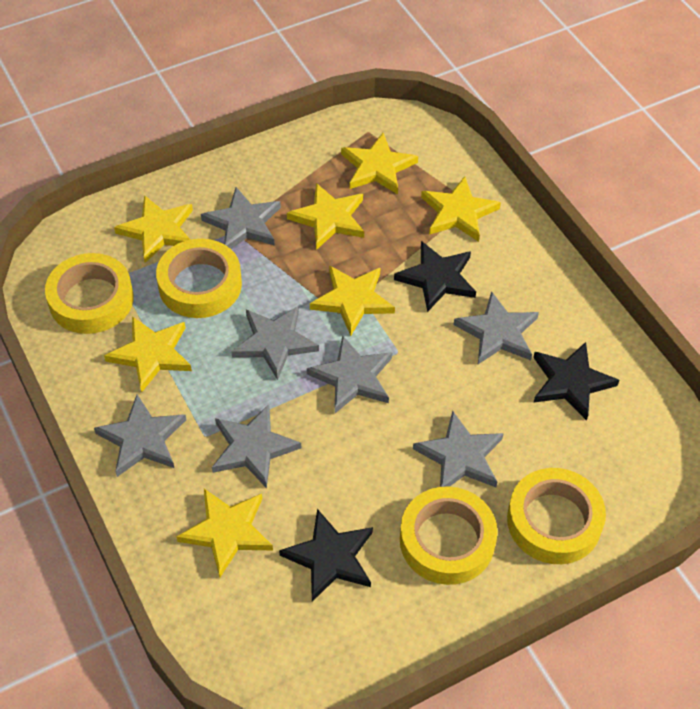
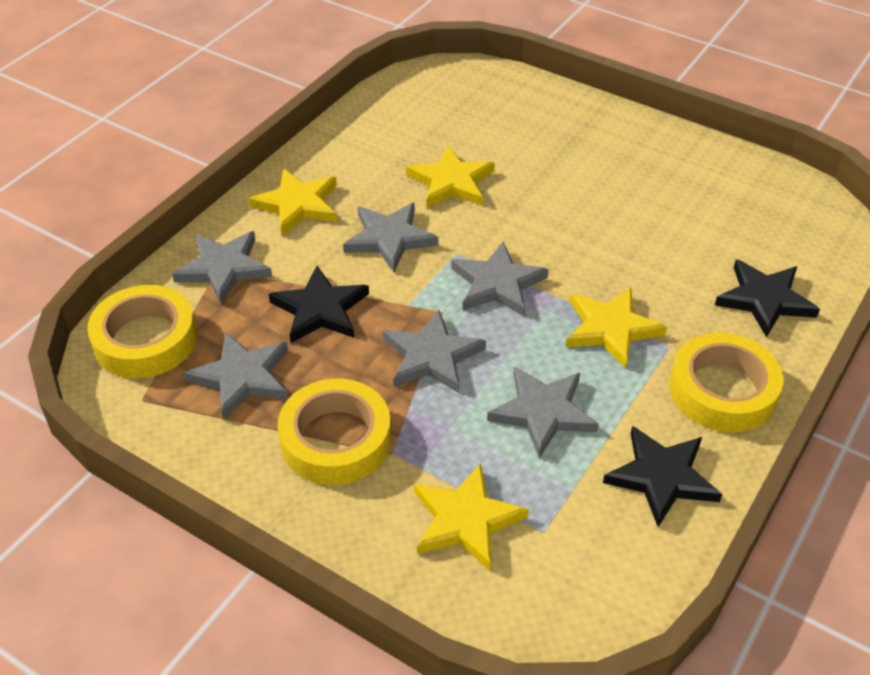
grey star: 7 -> 6
yellow star: 7 -> 4
yellow tape: 4 -> 3

